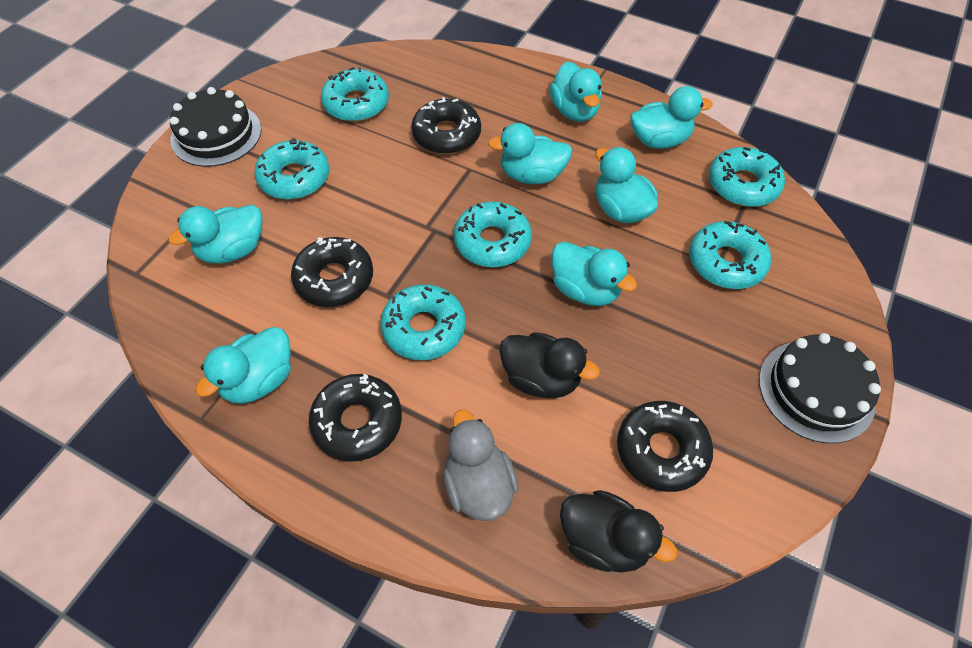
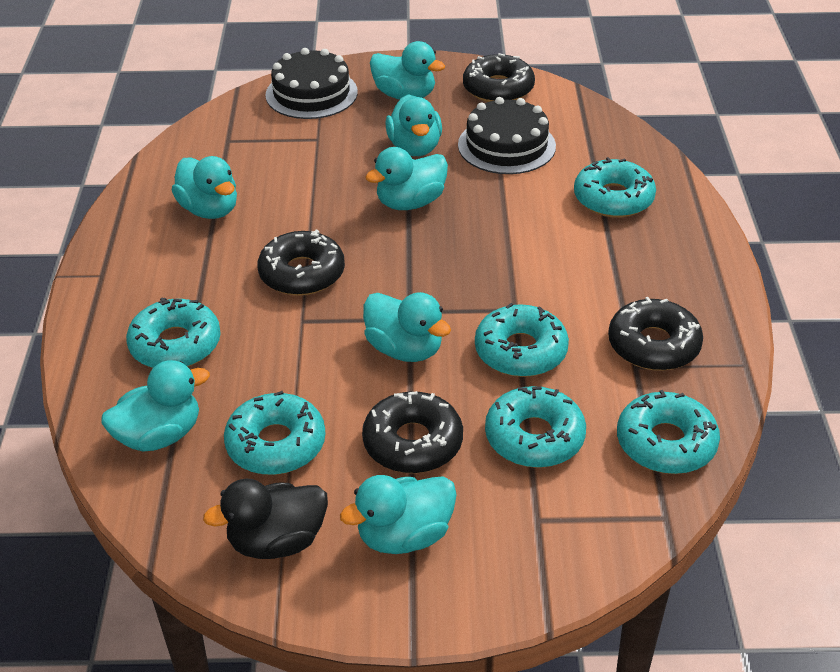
black duck: 2 -> 1
grey duck: 1 -> 0

